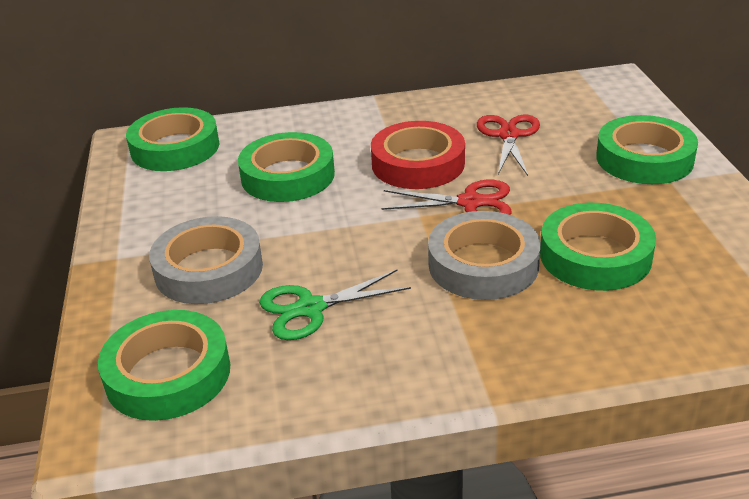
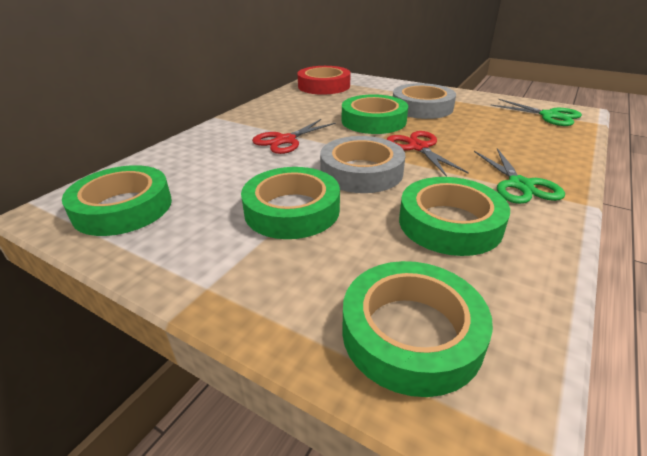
green scissors: 1 -> 2

